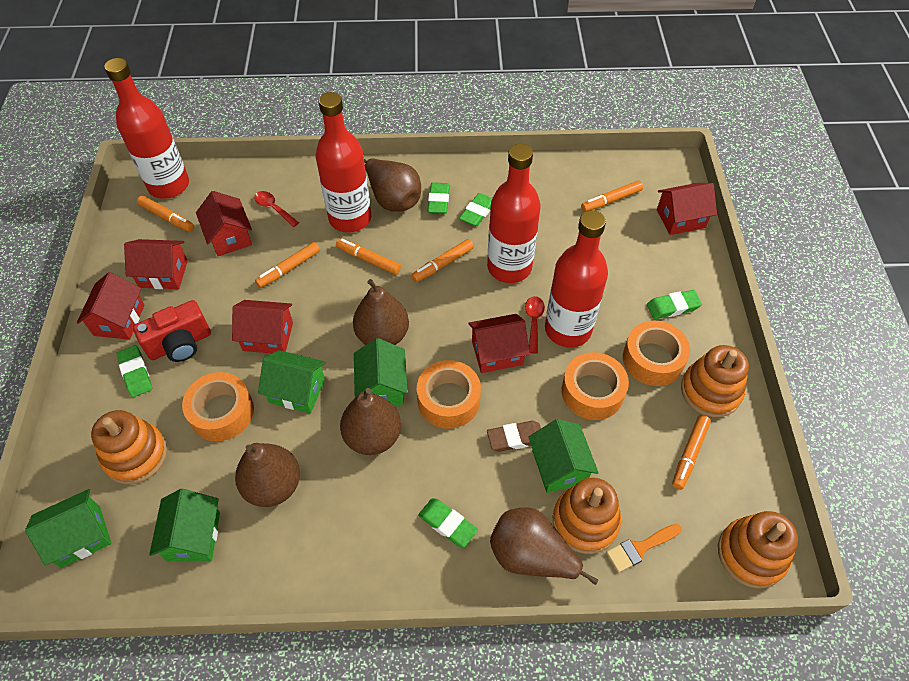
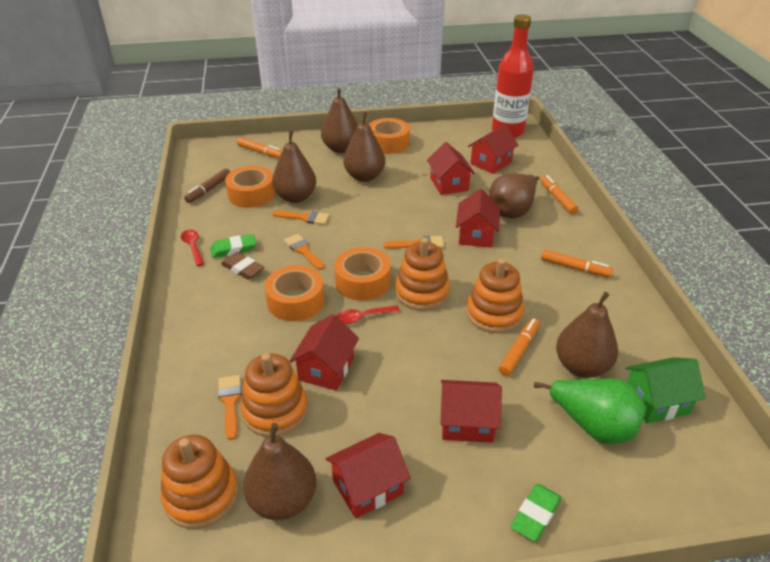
brown marker: 0 -> 1
brown pear: 5 -> 6
green eraser: 5 -> 2
green house: 5 -> 1
green pear: 0 -> 1
orange brush: 1 -> 4
orange marker: 6 -> 4
red bottle: 4 -> 1
red camera: 1 -> 0

